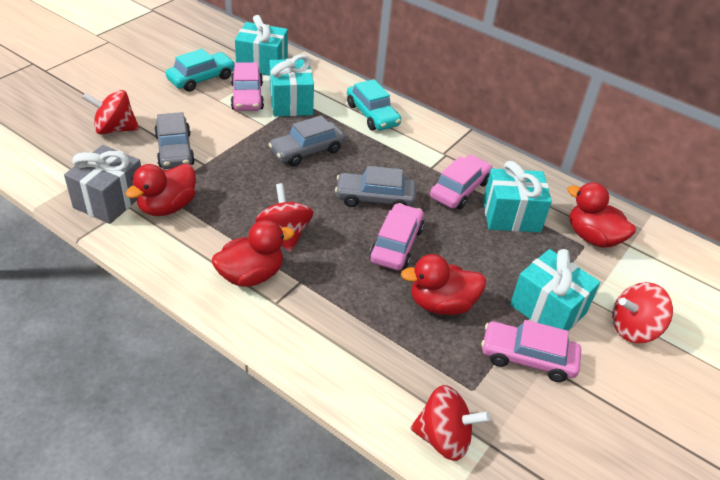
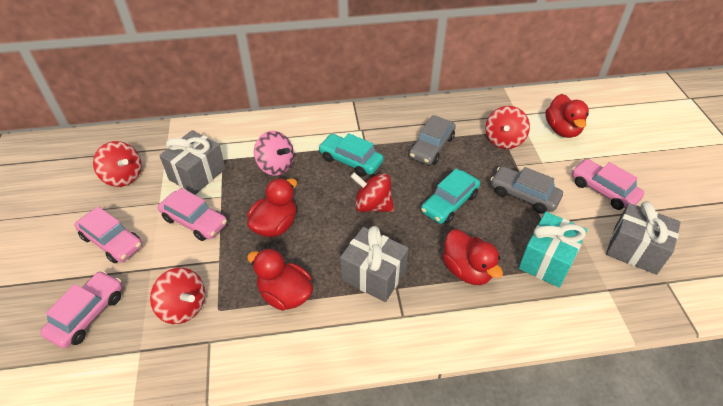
grey car: 3 -> 2
grey gift: 1 -> 3
pink spinning top: 0 -> 1
turquoise gift: 4 -> 1

